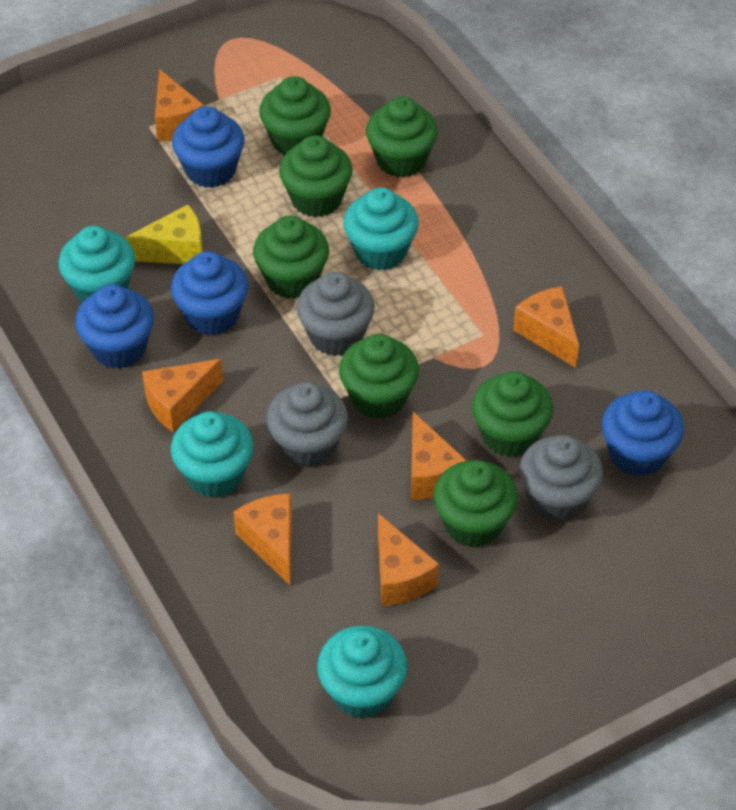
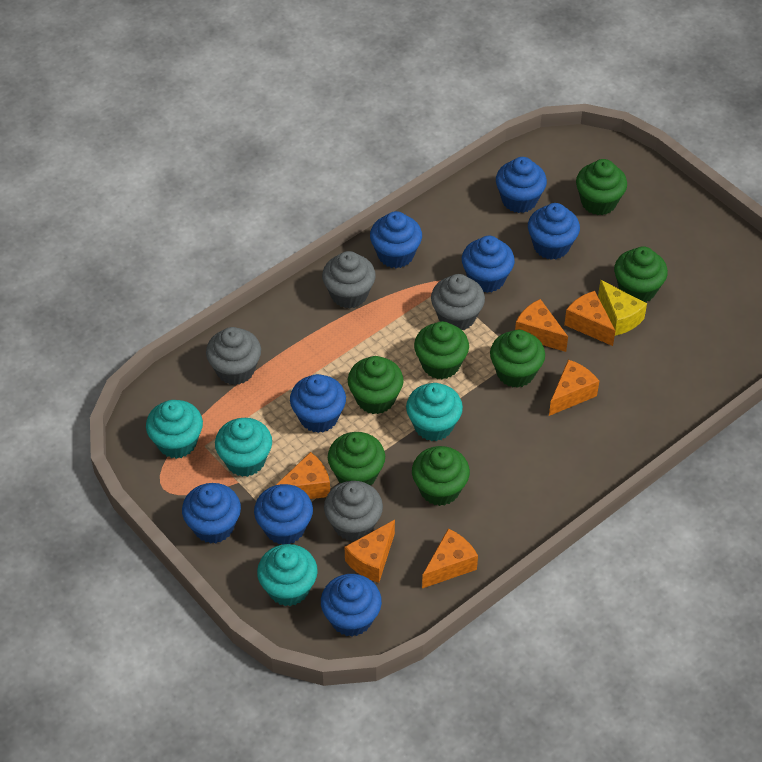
blue cupcake: 4 -> 8
grey cupcake: 3 -> 4

